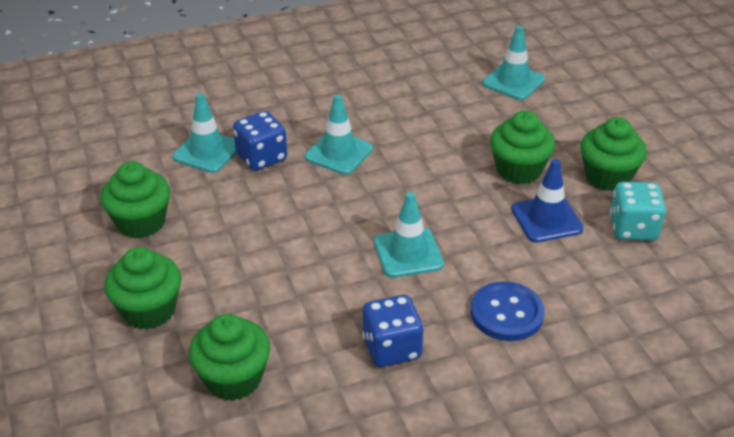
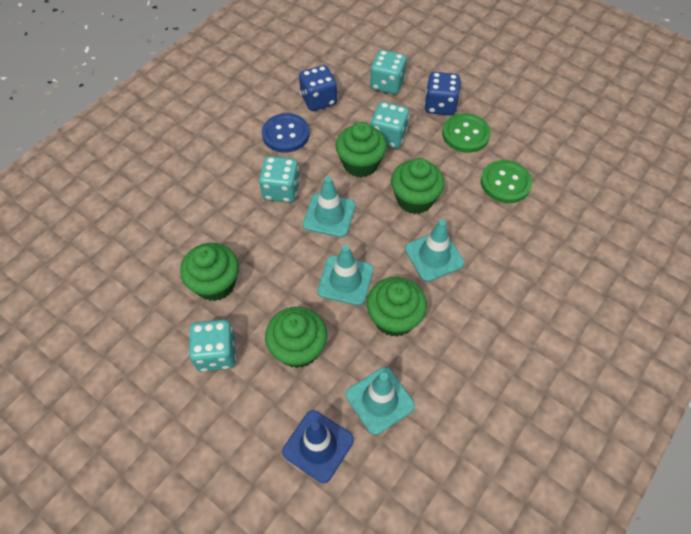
green button: 0 -> 2
turquoise dice: 1 -> 4

